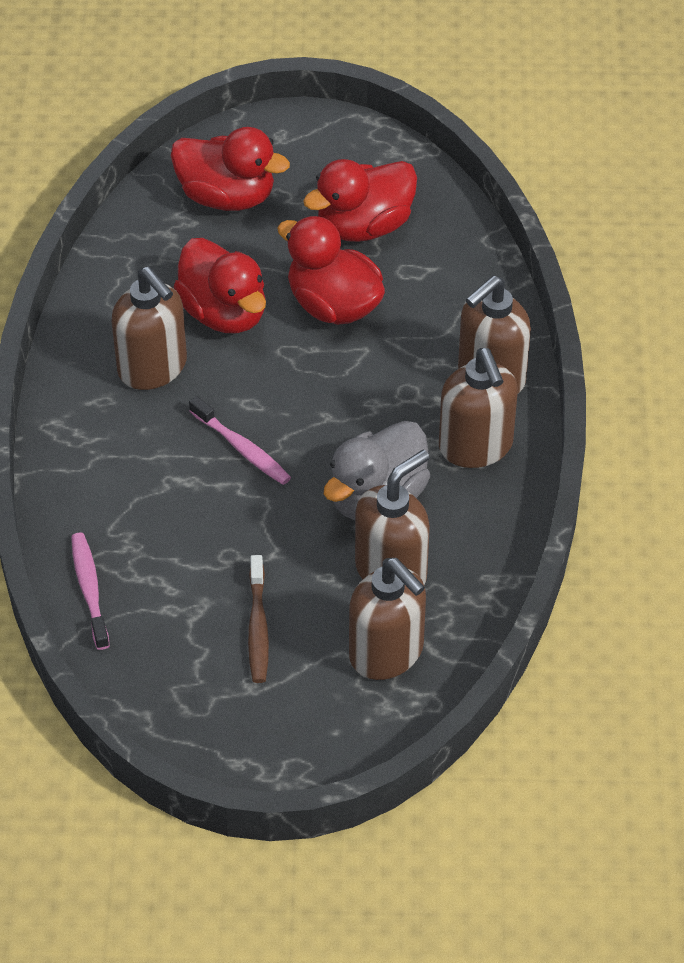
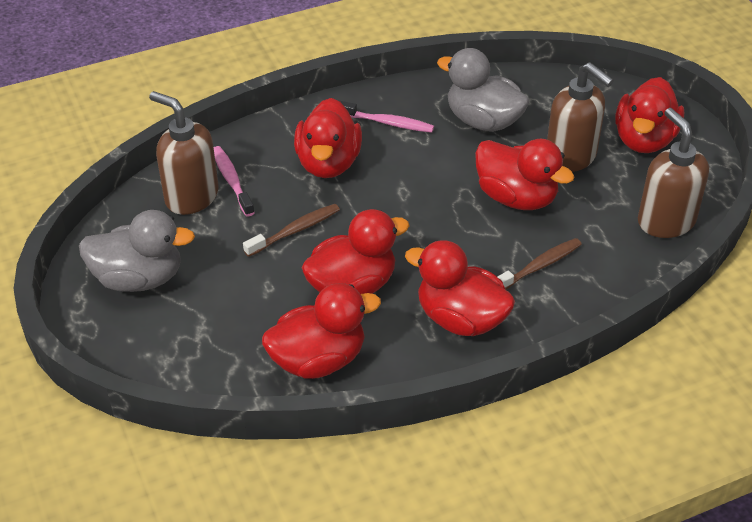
brown soap dispenser: 5 -> 3
brown toothbrush: 1 -> 2
grey duck: 1 -> 2
red duck: 4 -> 6

